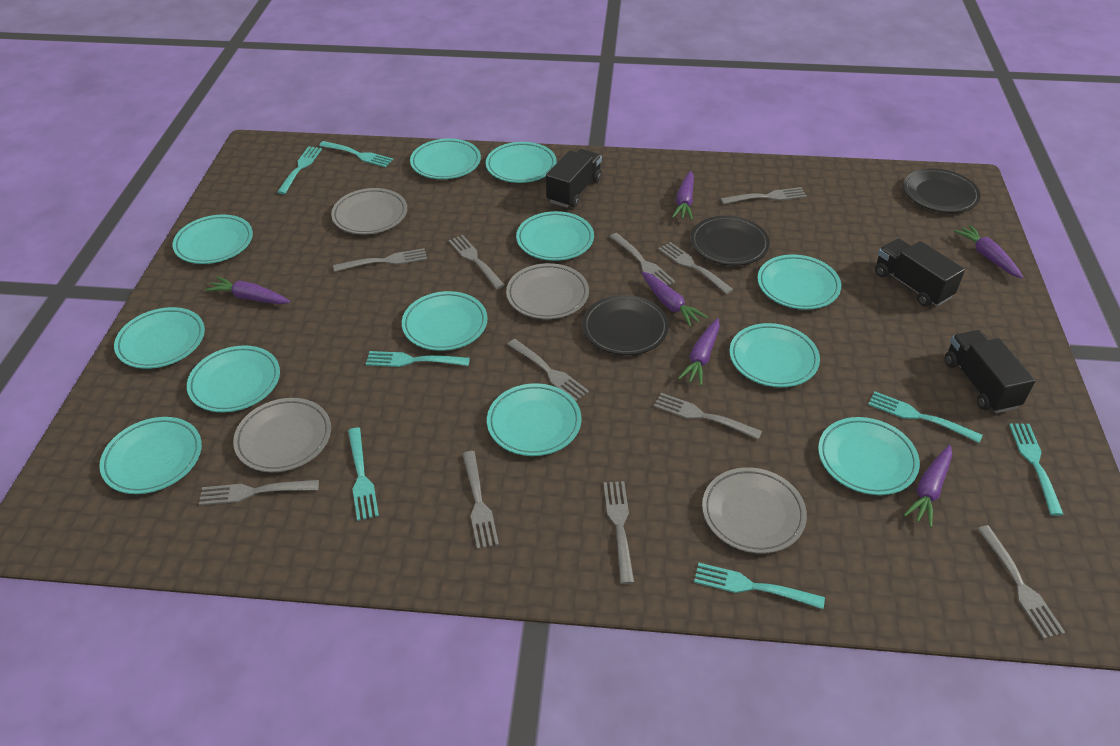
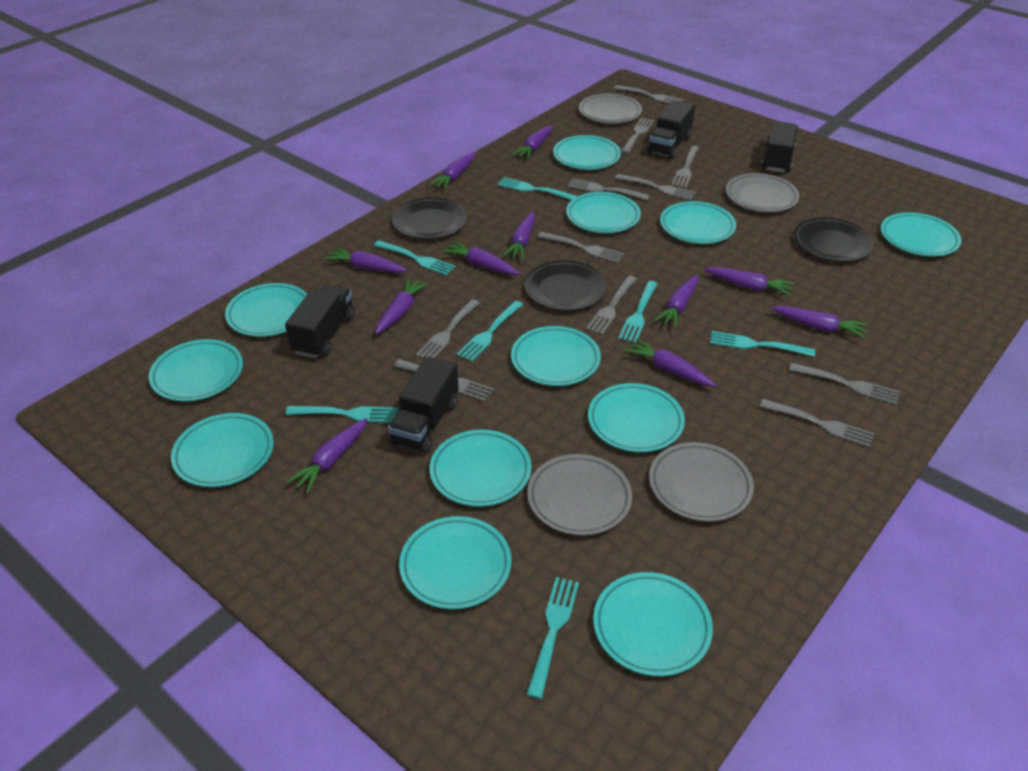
black truck: 3 -> 4
purple carrot: 6 -> 11

